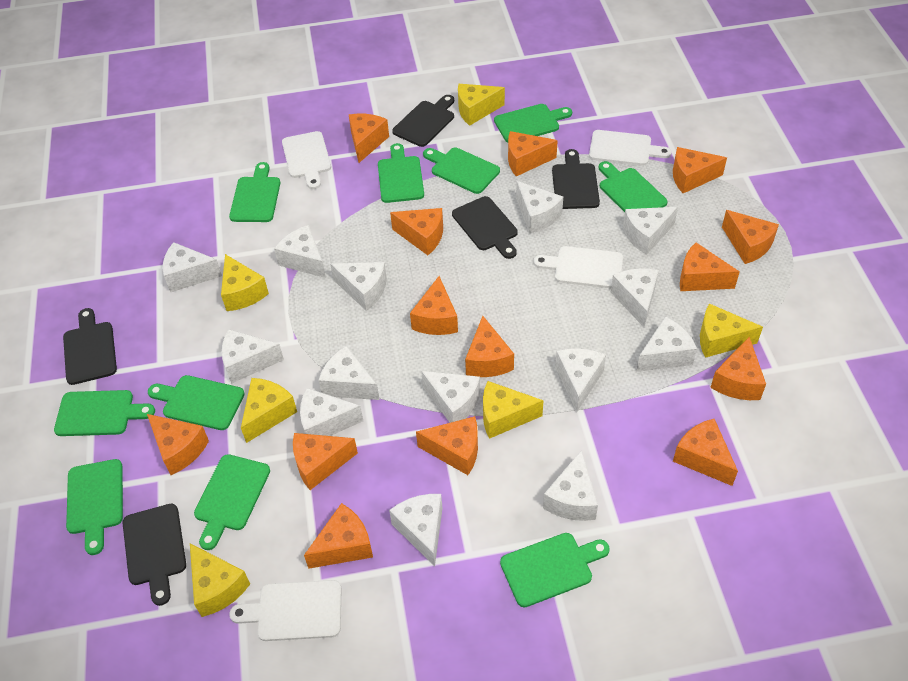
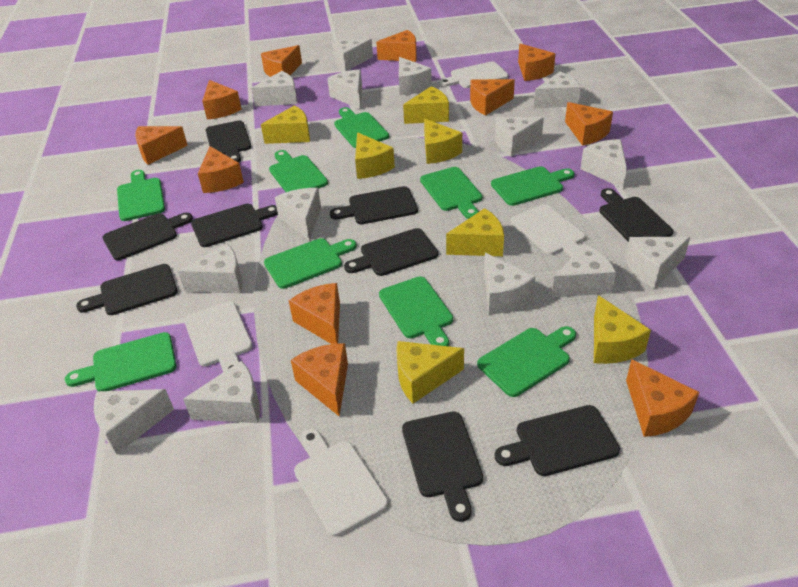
black cutting board: 5 -> 9
green cutting board: 10 -> 9
orange cheese: 14 -> 11
yellow cheese: 6 -> 7

